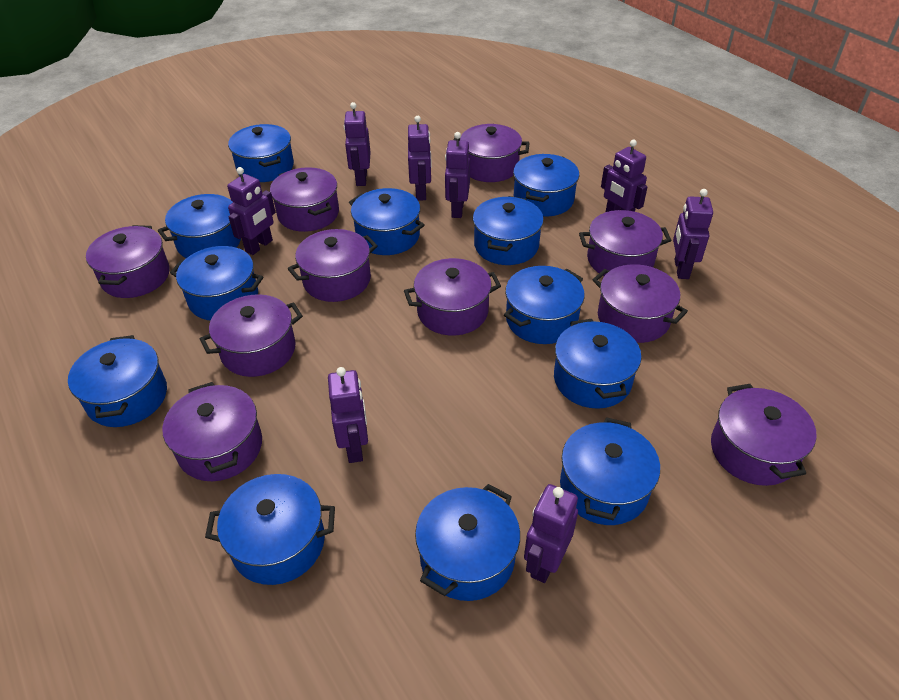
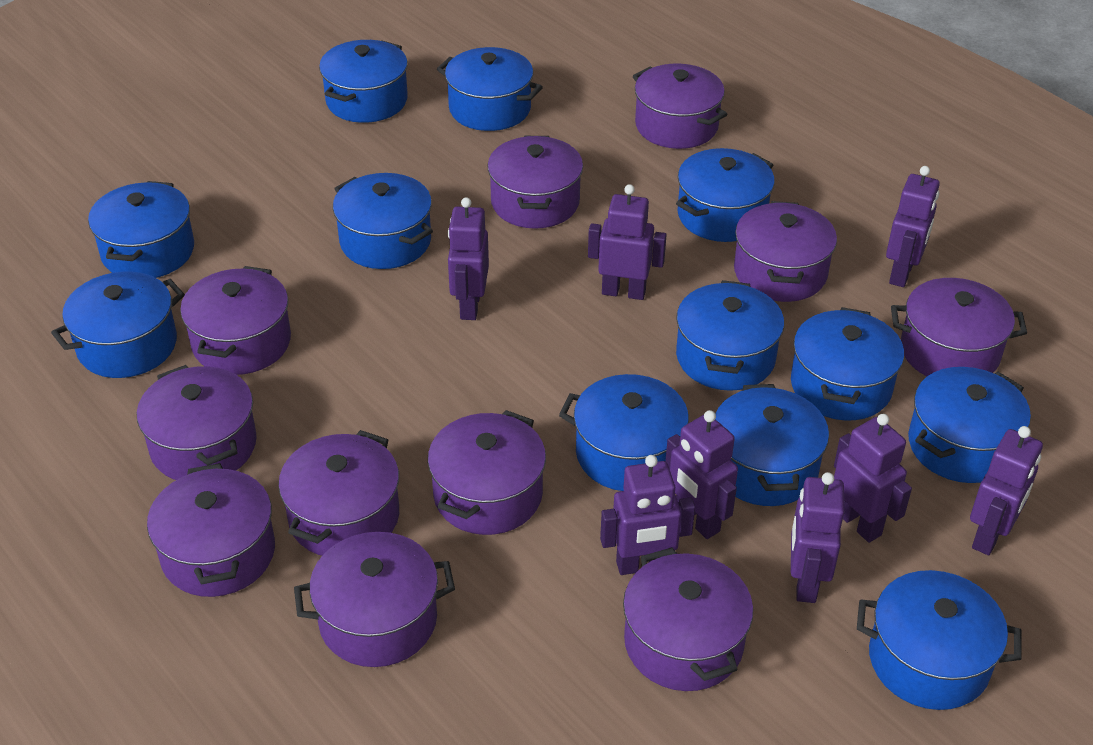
purple pot: 10 -> 11

